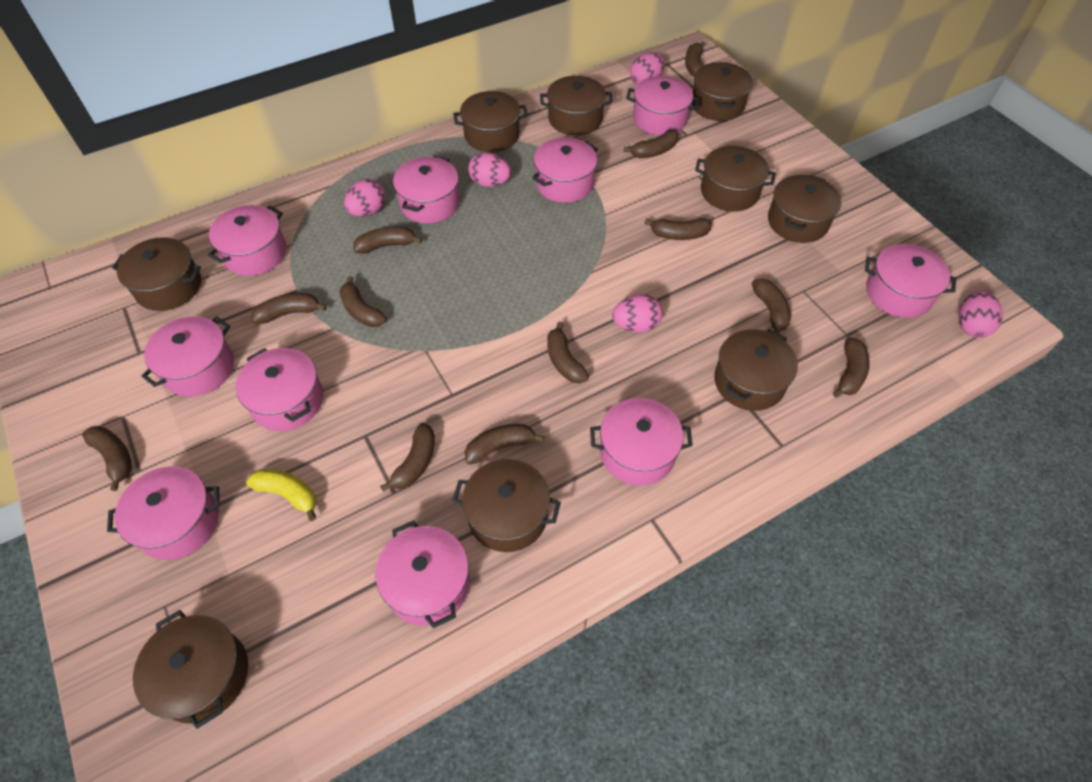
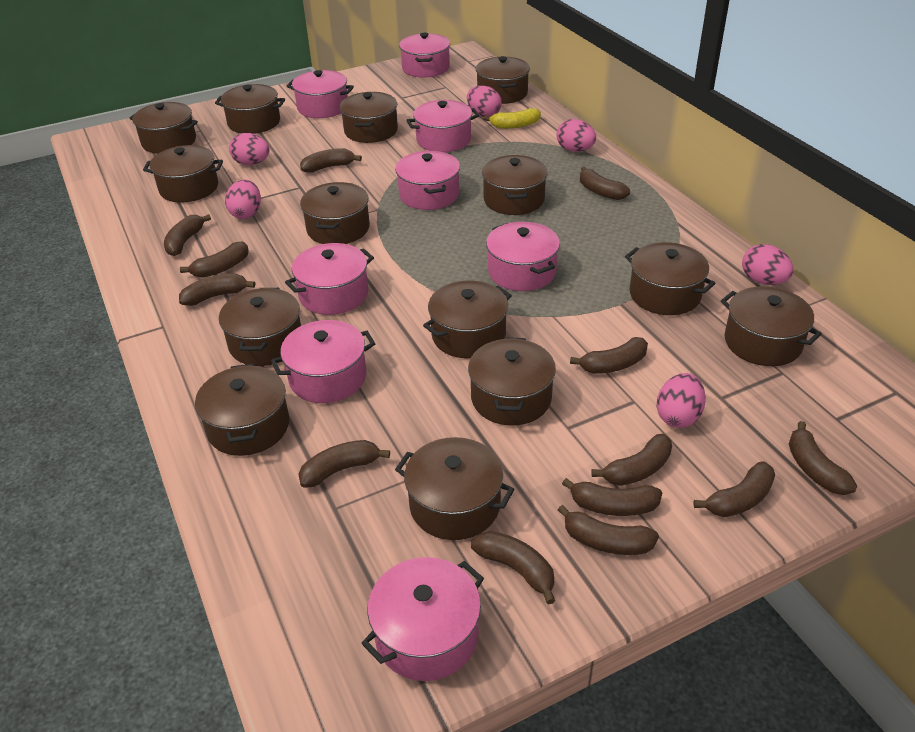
brown banana: 12 -> 13
brown pot: 9 -> 14
pink egg: 5 -> 6
pink pot: 10 -> 8

